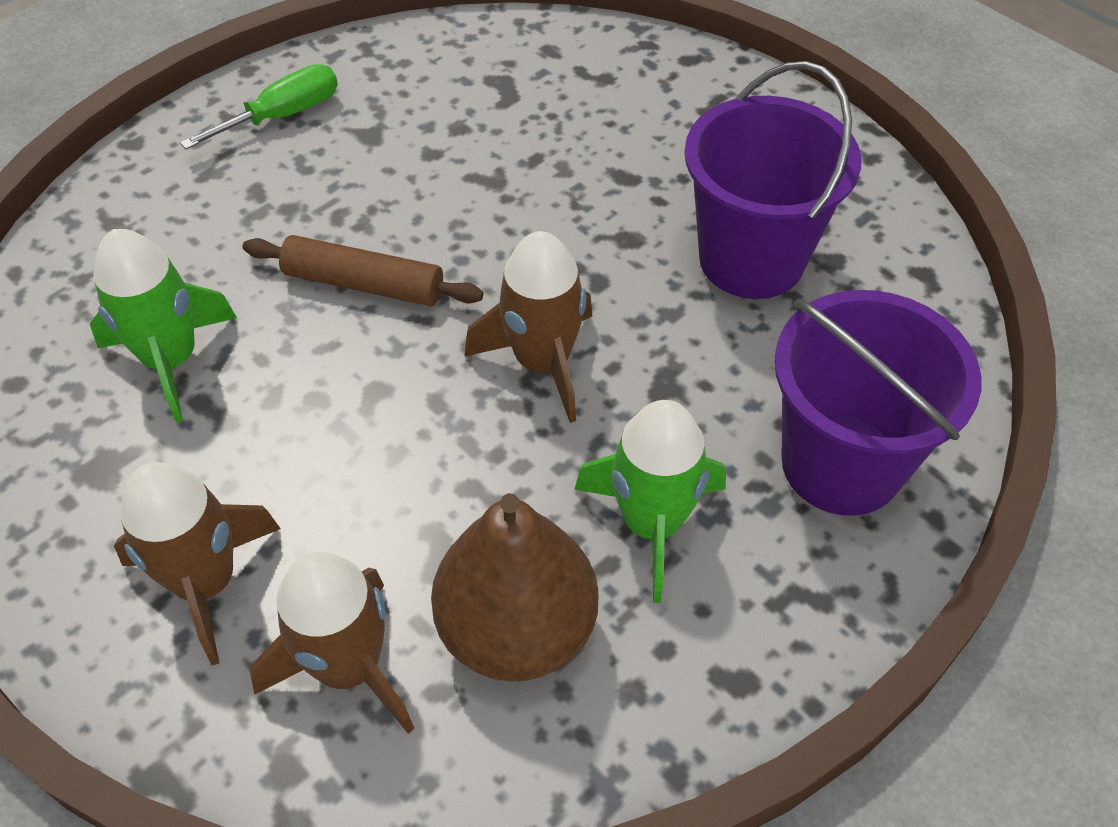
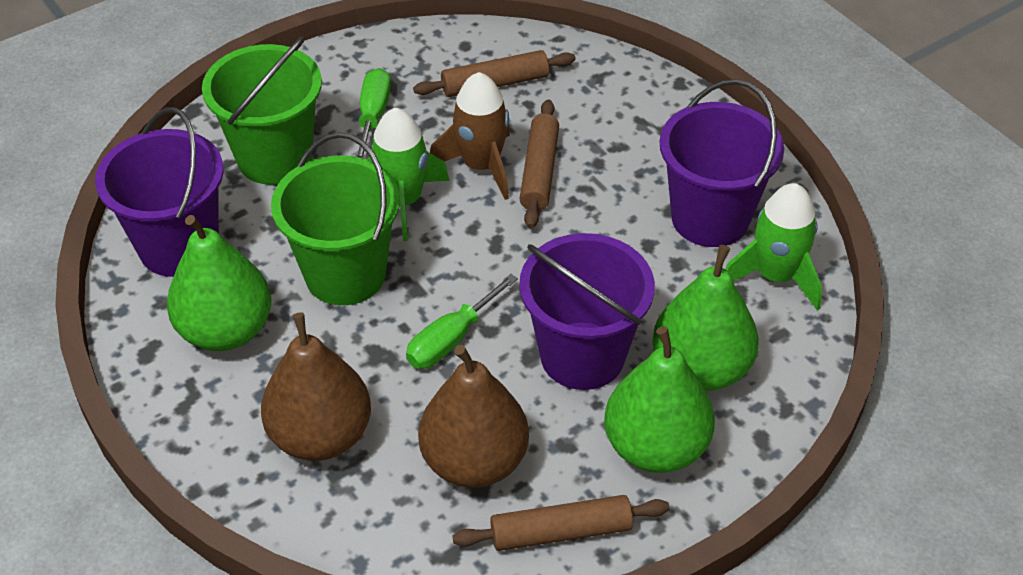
brown pear: 1 -> 2
brown rocket: 3 -> 1
brown rolling pin: 1 -> 3
green bucket: 0 -> 2
green pear: 0 -> 3
green screwdriver: 1 -> 2
purple bucket: 2 -> 3

